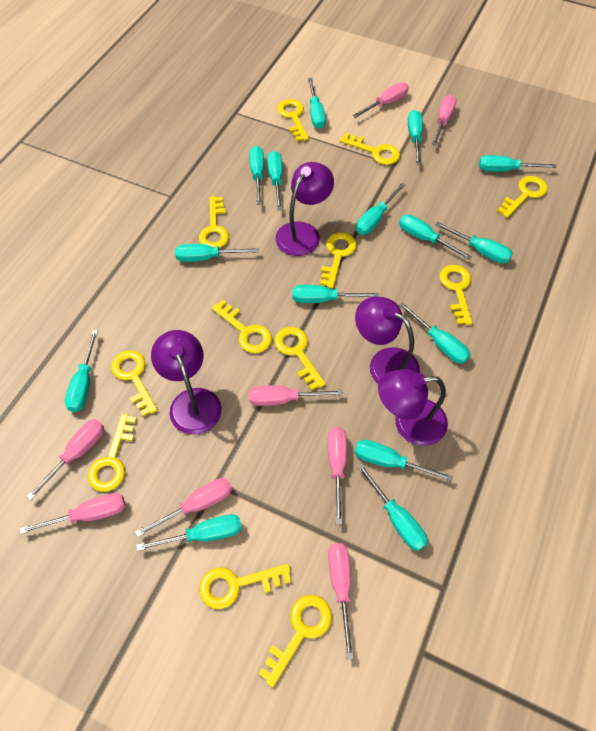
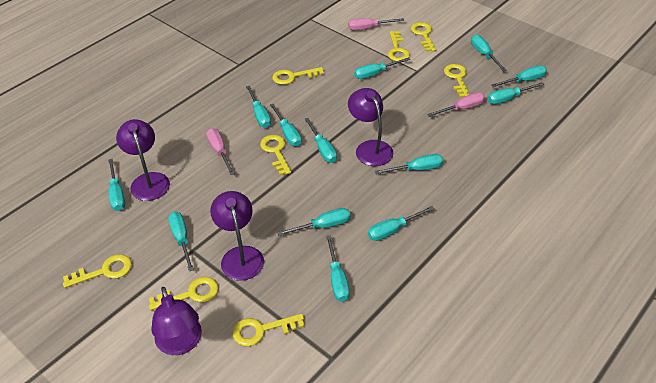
pink screwdriver: 8 -> 3
turquoise screwdriver: 15 -> 13
yellow key: 12 -> 8

